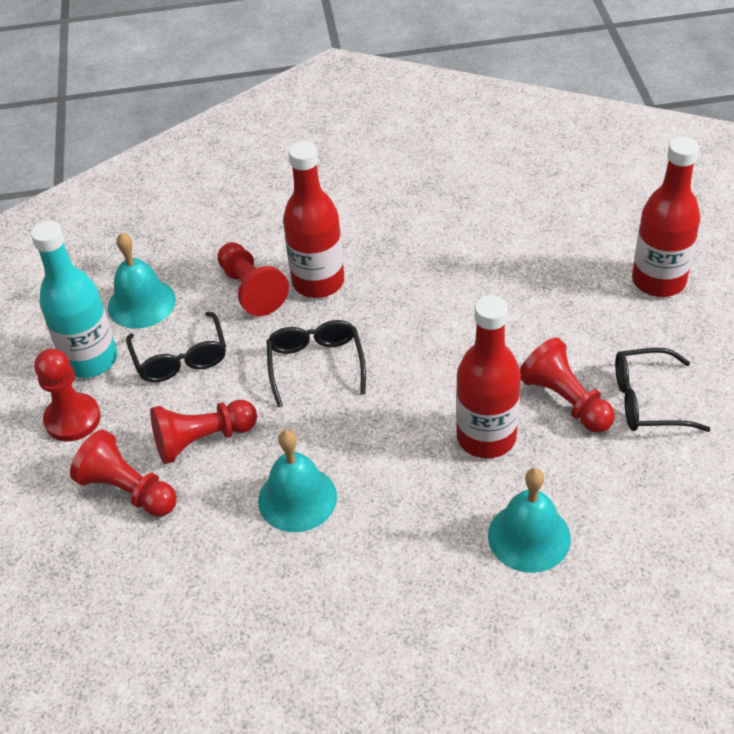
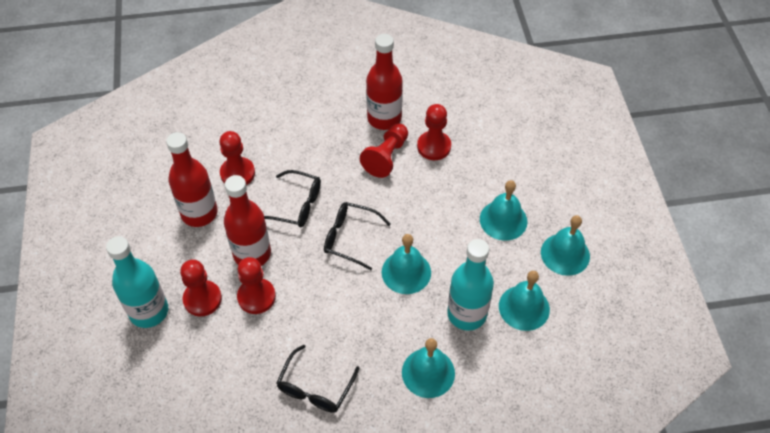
turquoise bell: 3 -> 5
turquoise bottle: 1 -> 2

